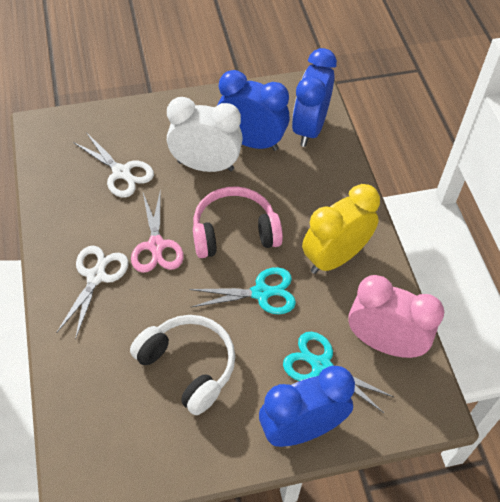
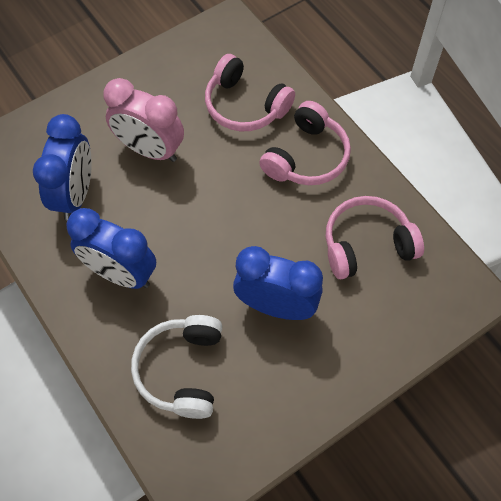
pink headphones: 1 -> 3
pink scissors: 1 -> 0
turquoise scissors: 2 -> 0
white clock: 1 -> 0
white scissors: 2 -> 0
yellow clock: 1 -> 0

